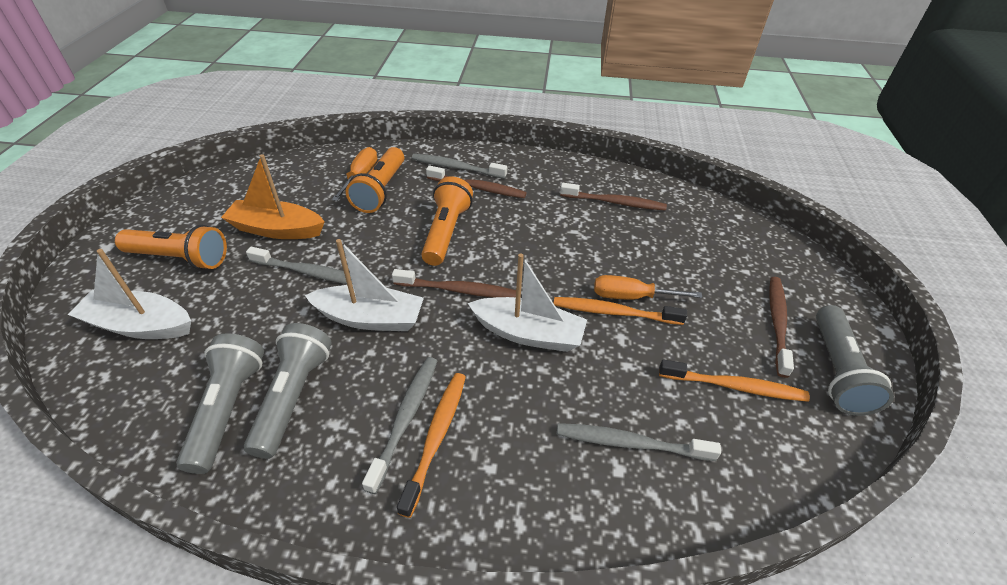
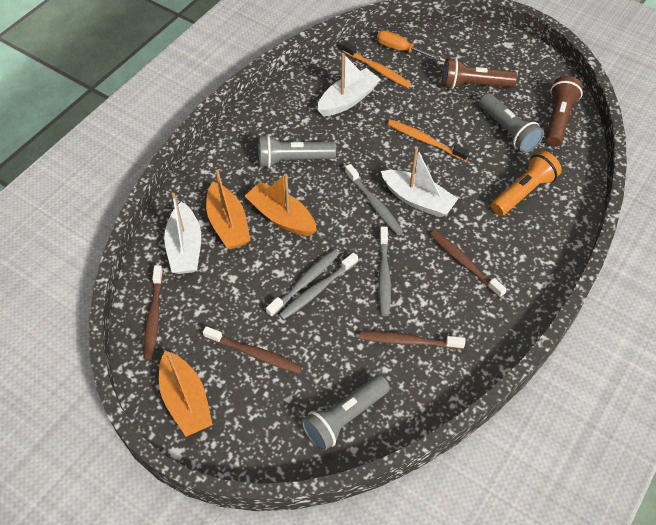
brown flashlight: 0 -> 2
orange boat: 1 -> 3
orange flashlight: 3 -> 1
orange screwdriver: 2 -> 1
orange toothbrush: 3 -> 2

